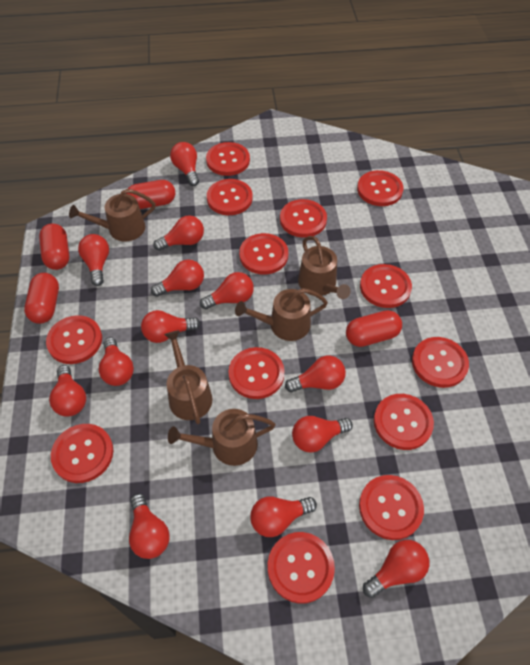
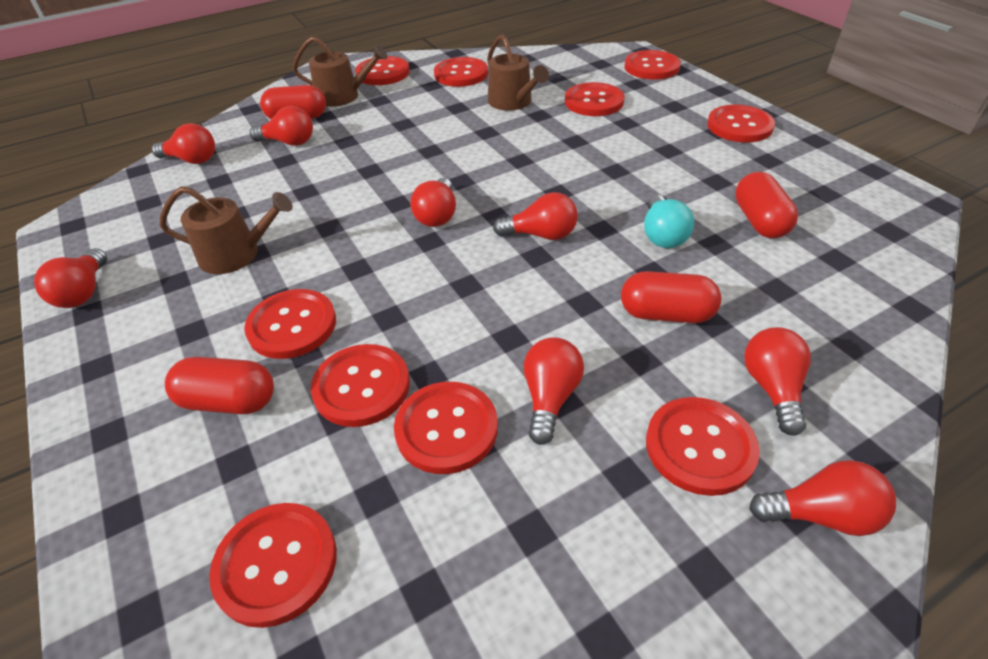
brown watering can: 5 -> 3
red button: 13 -> 10
red light bulb: 13 -> 8
turquoise light bulb: 0 -> 1

